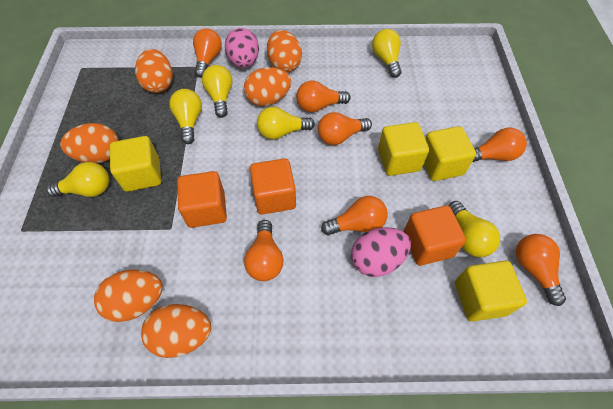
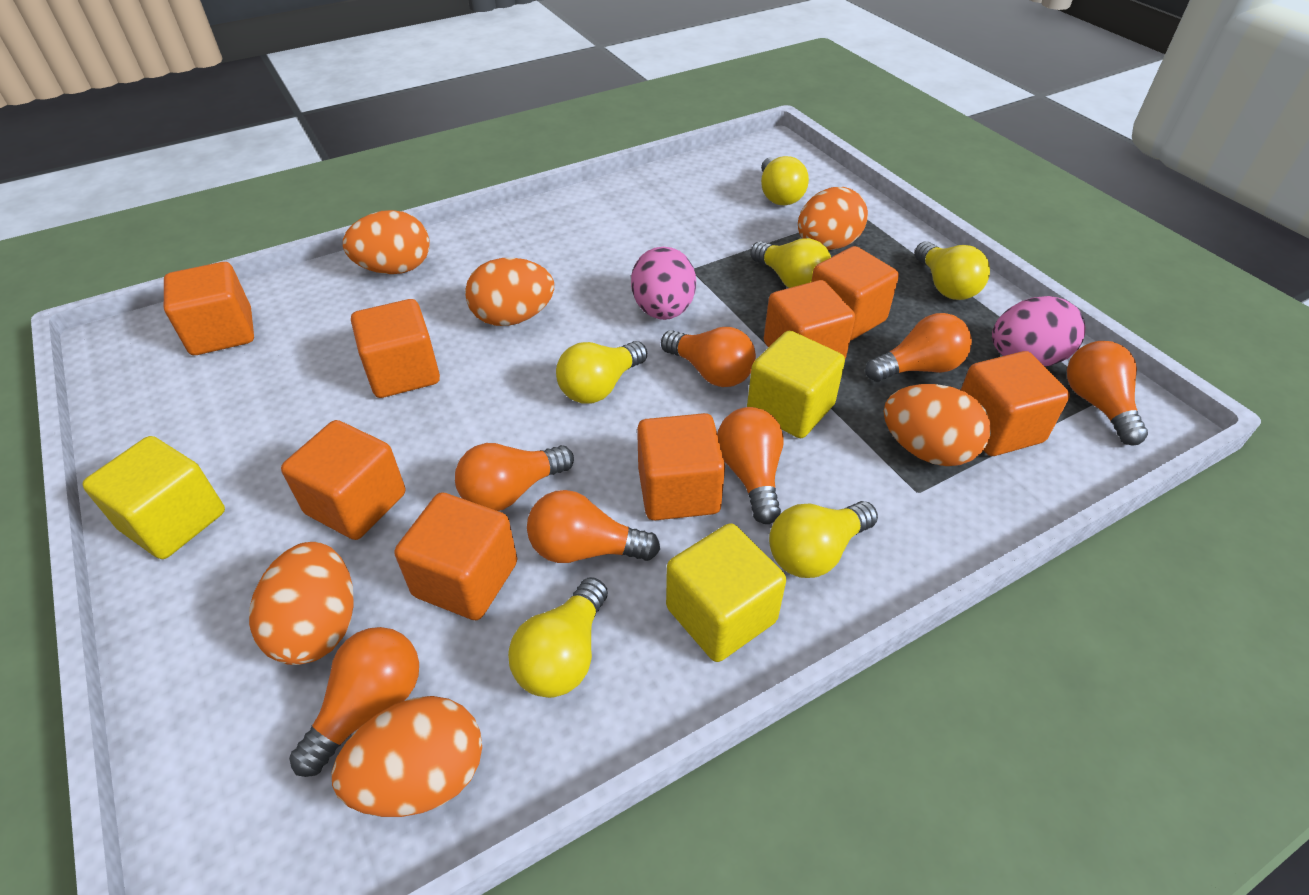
orange cube: 3 -> 8
yellow cube: 4 -> 3

